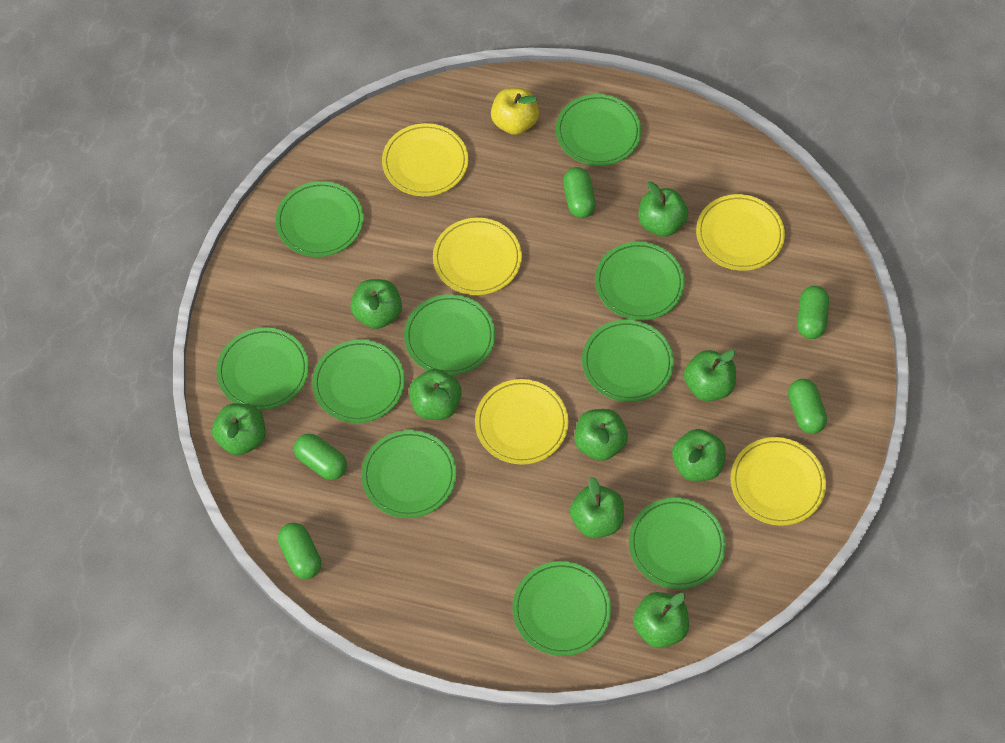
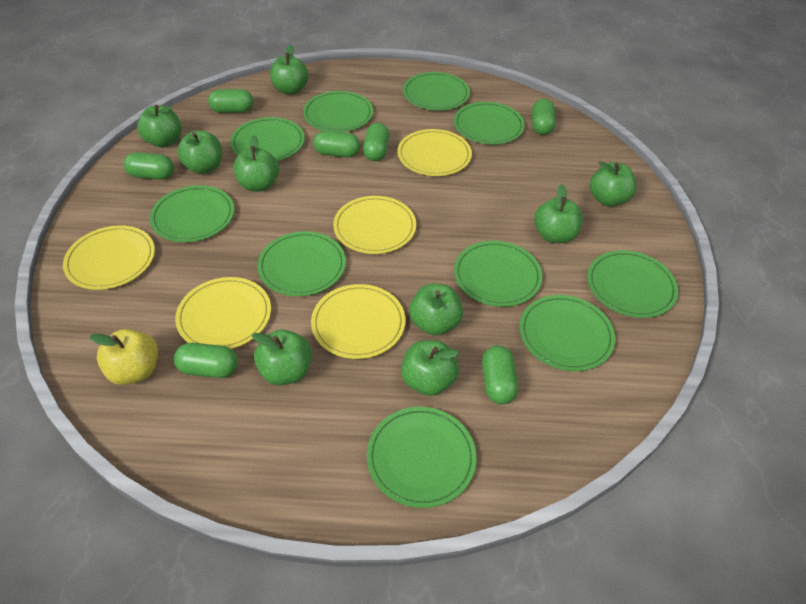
green capsule: 5 -> 7

